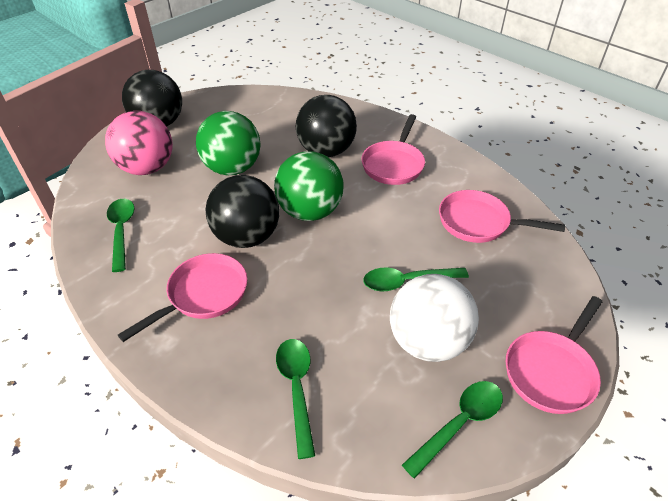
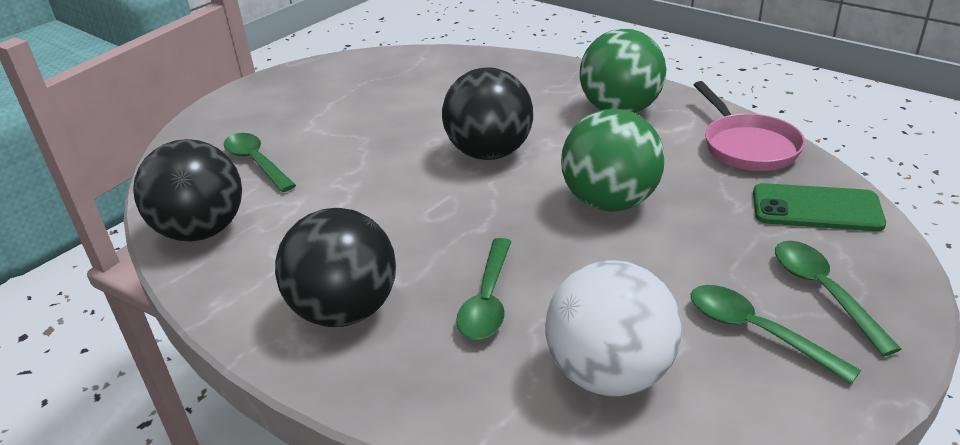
green phone: 0 -> 1
pink ball: 1 -> 0
pink pan: 4 -> 1

